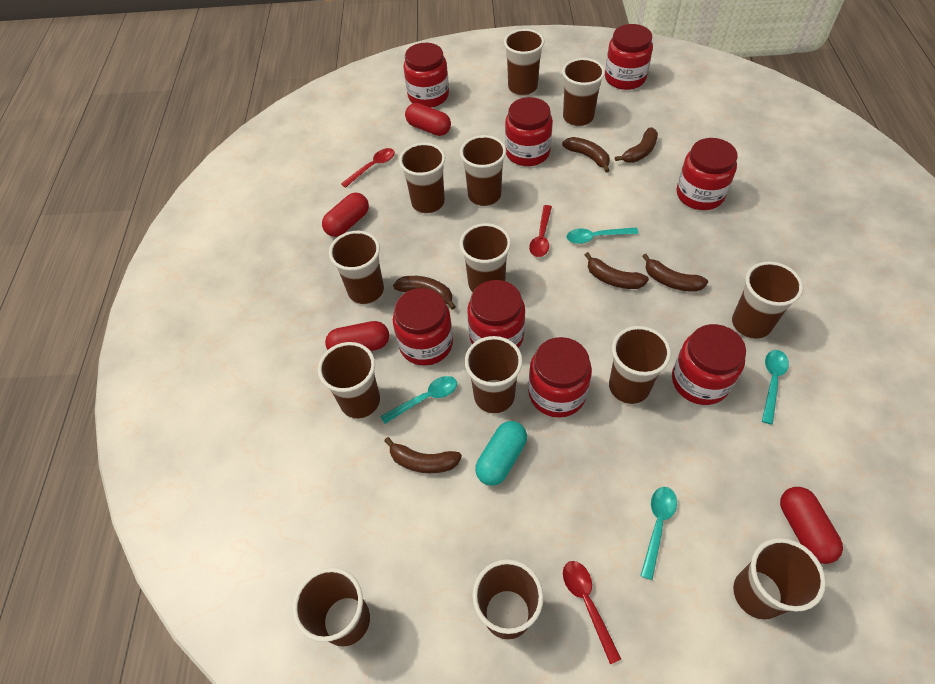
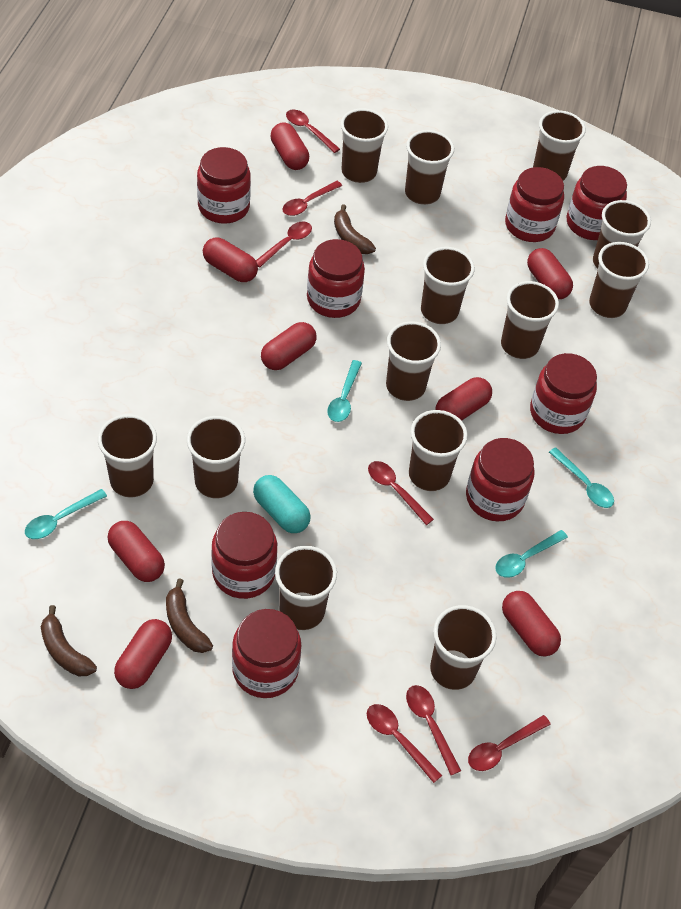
brown banana: 6 -> 3
red capsule: 4 -> 8
red spoon: 3 -> 7

